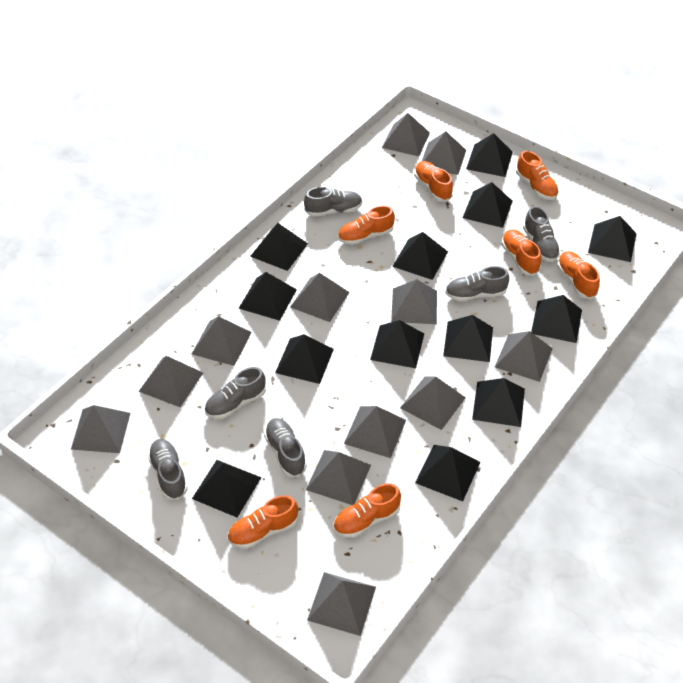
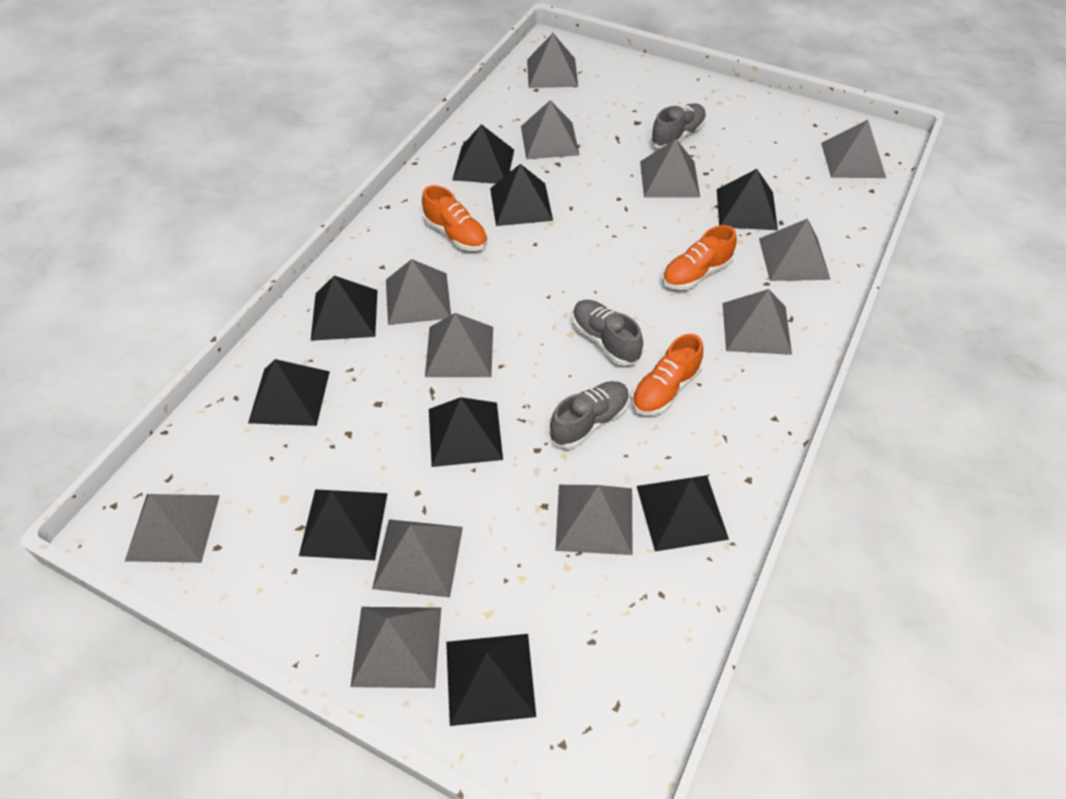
black pyramid: 13 -> 9
grey shoe: 6 -> 3
orange shoe: 7 -> 3

